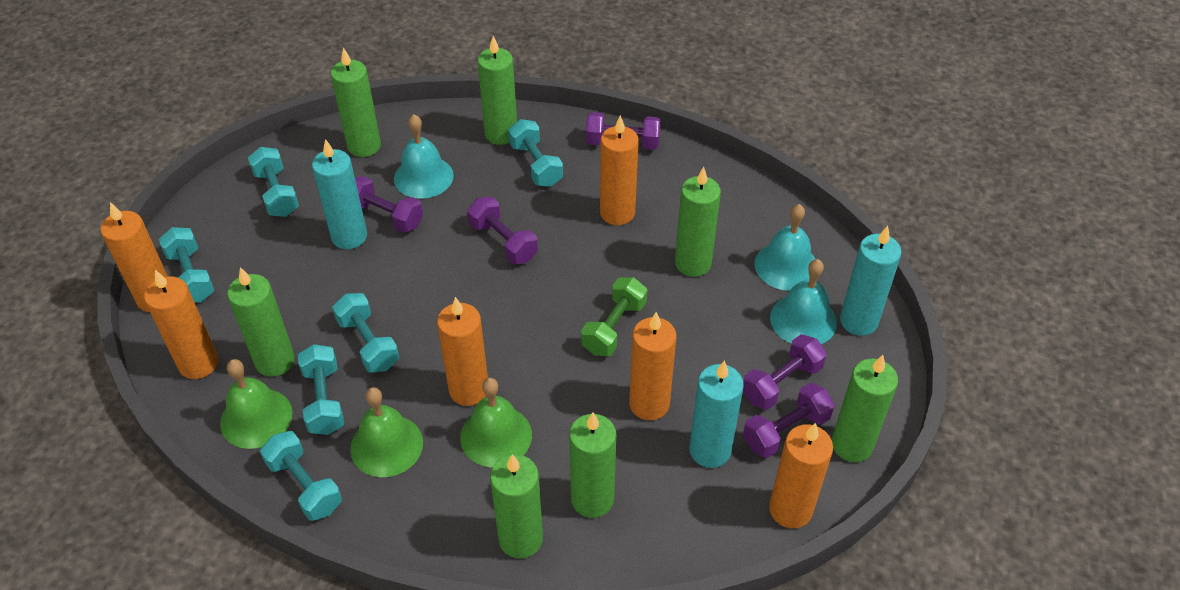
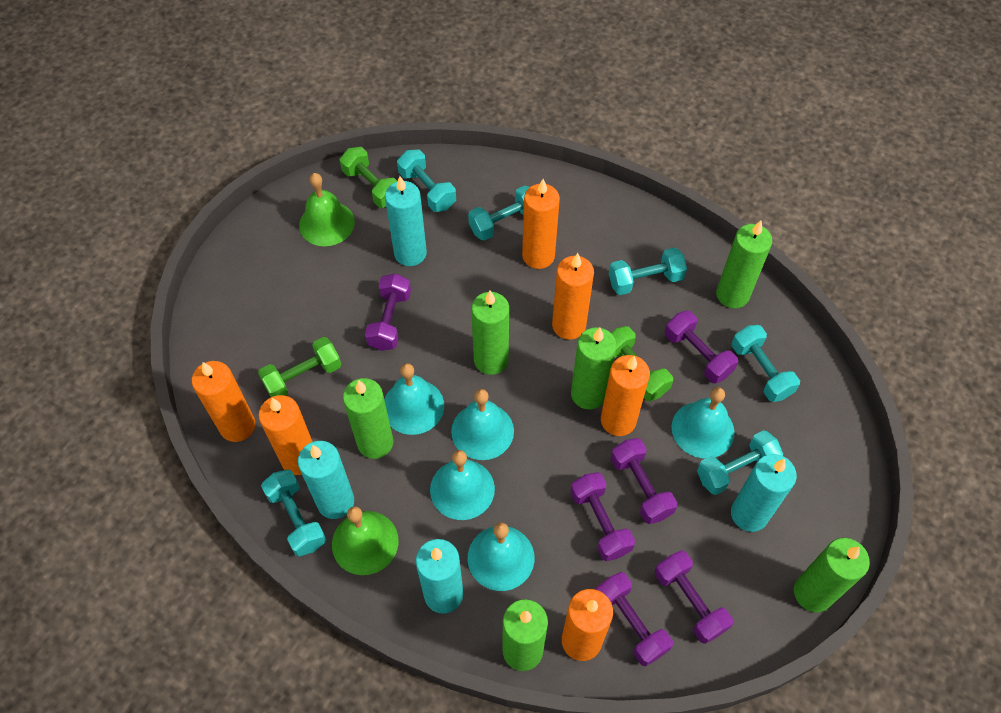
green bell: 3 -> 2
green candle: 7 -> 6
green dumbbell: 1 -> 3
purple dumbbell: 5 -> 6
turquoise bell: 3 -> 5
turquoise candle: 3 -> 4

